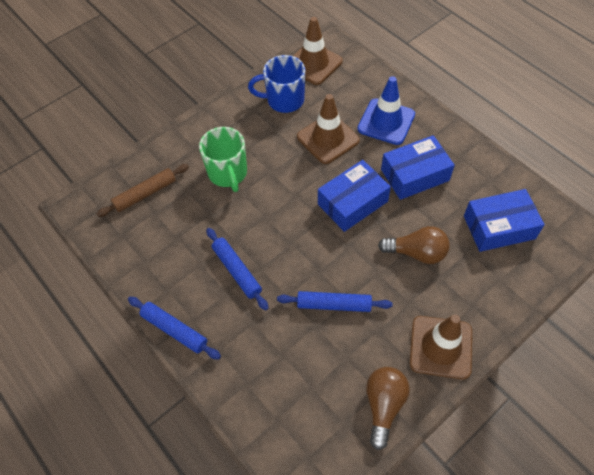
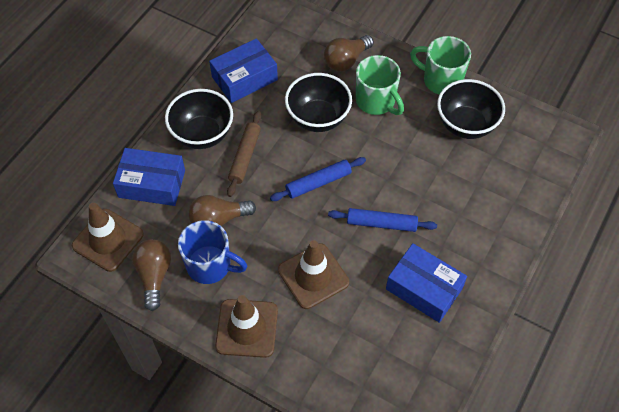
black bowl: 0 -> 3
blue rolling pin: 3 -> 2
blue traffic cone: 1 -> 0
brown light bulb: 2 -> 3
green mug: 1 -> 2

